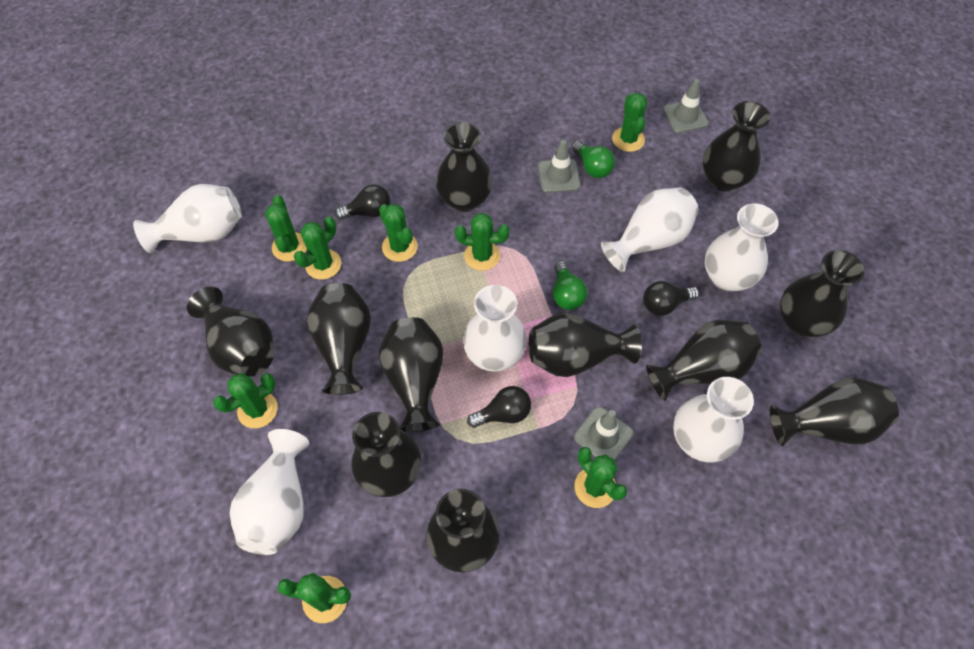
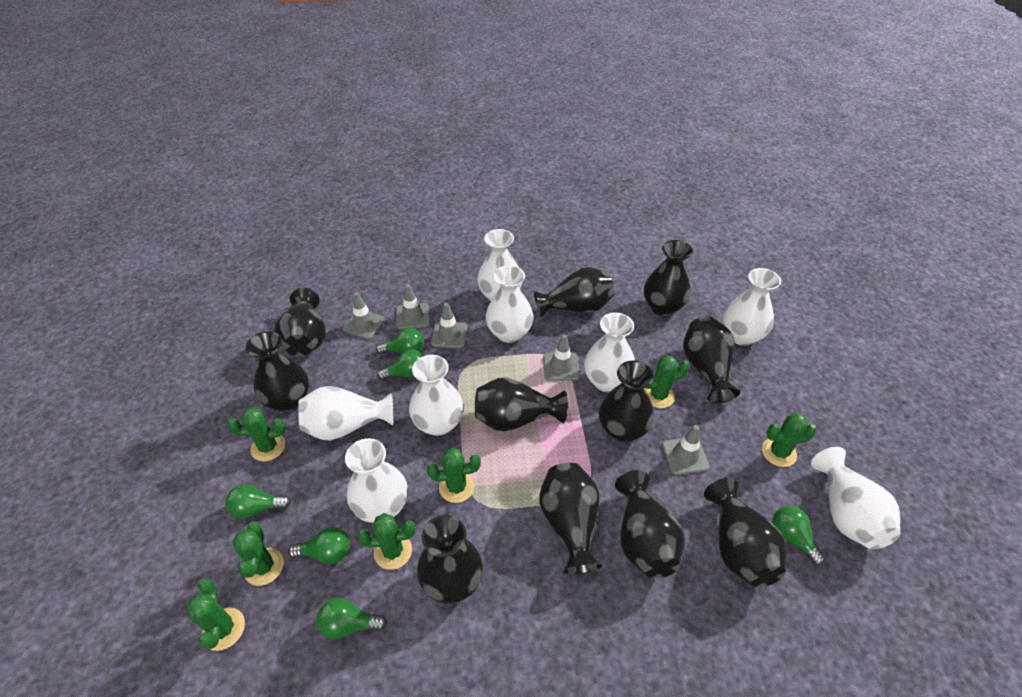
black light bulb: 3 -> 0
green cactus: 8 -> 7
green light bulb: 2 -> 6
grey traffic cone: 3 -> 5
white vase: 6 -> 8

